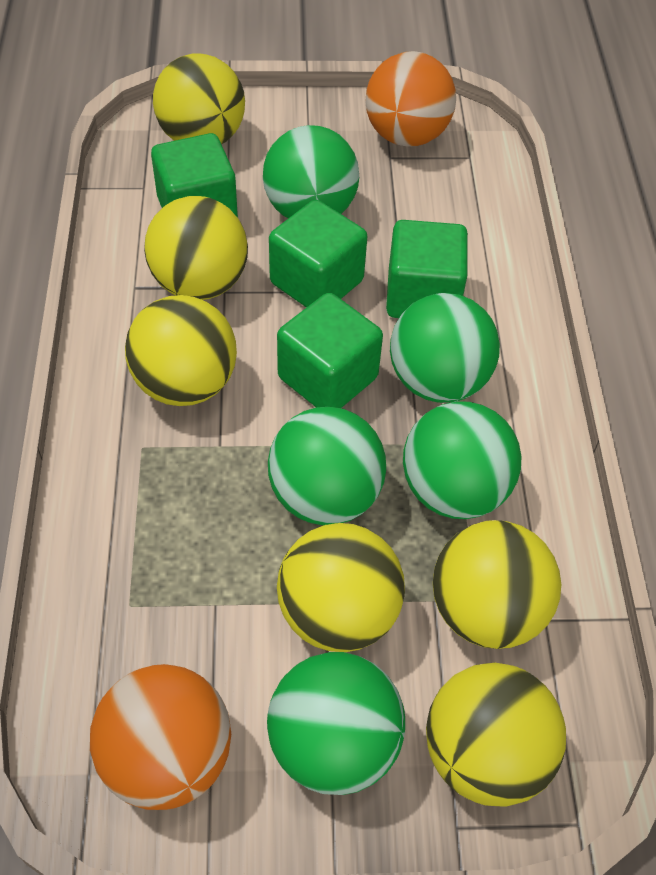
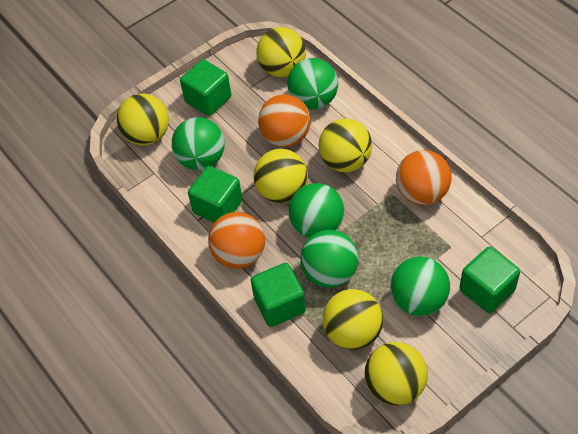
orange ball: 2 -> 3

